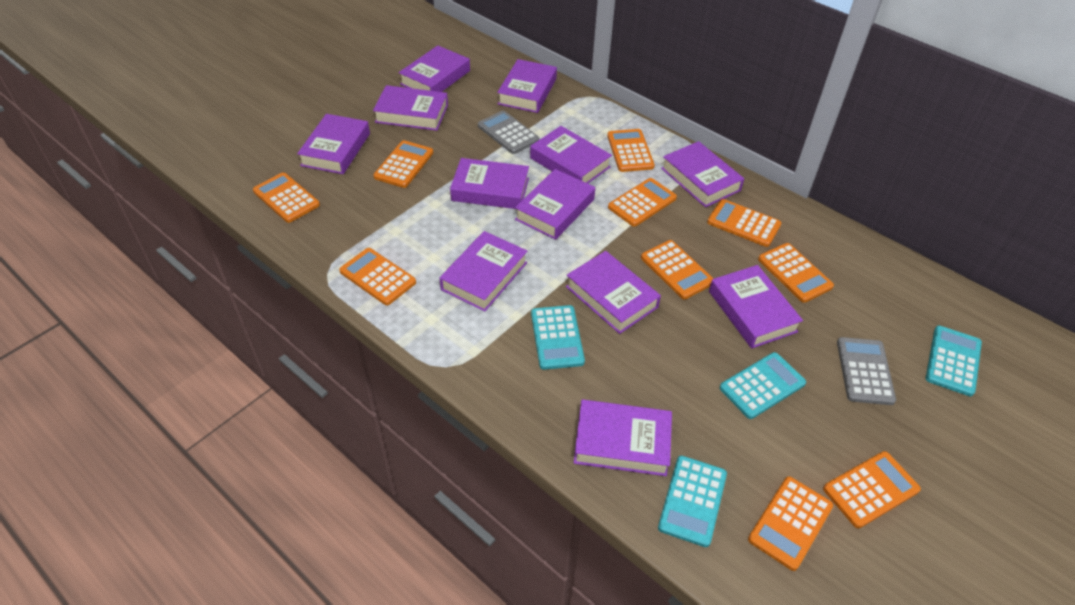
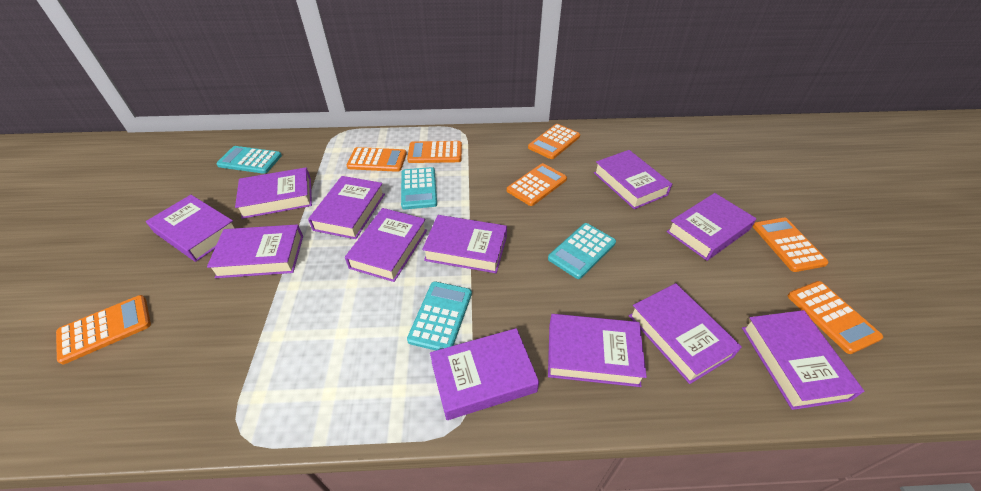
grey calculator: 2 -> 0
orange calculator: 10 -> 7

